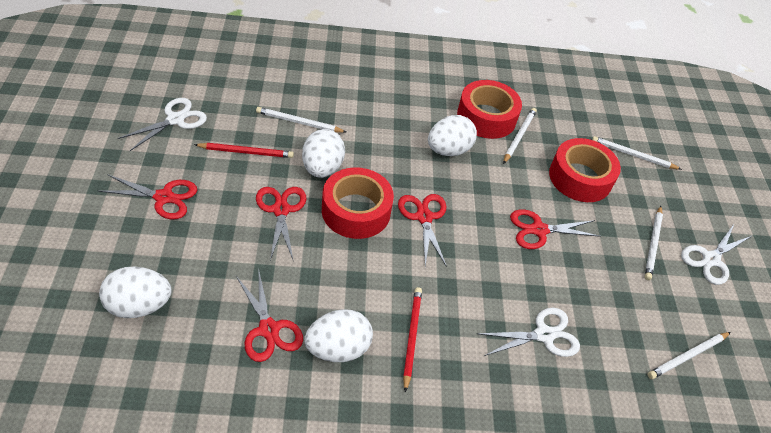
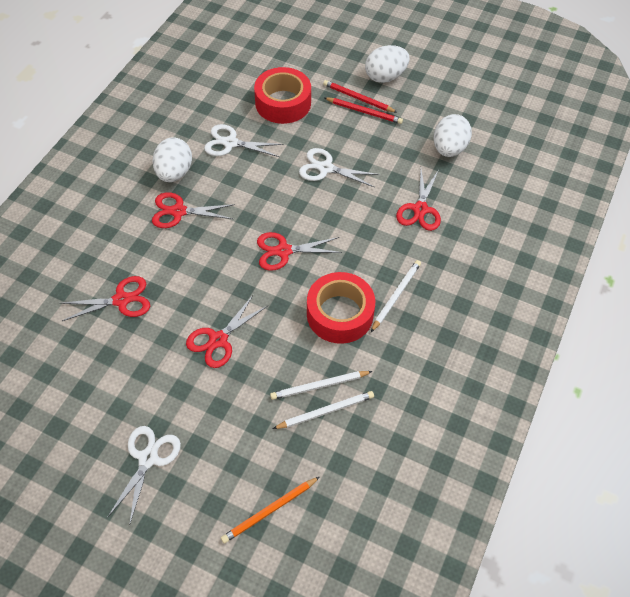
orange pencil: 0 -> 1
red tape: 3 -> 2
white egg: 4 -> 3
white pencil: 5 -> 3

